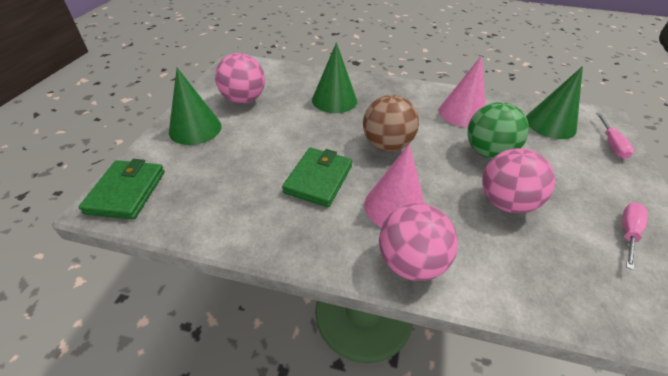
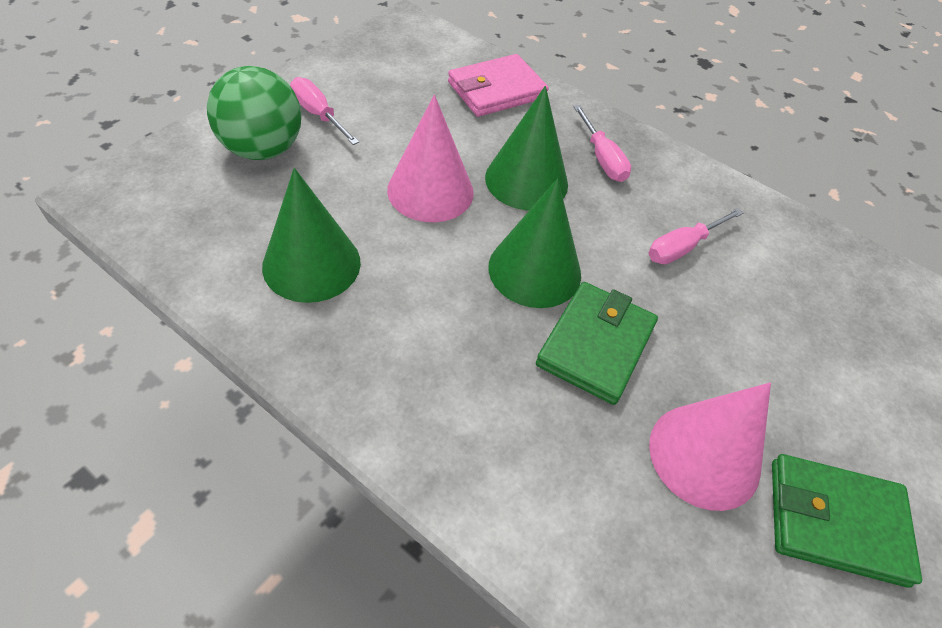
brown ball: 1 -> 0
pink ball: 3 -> 0
pink screwdriver: 2 -> 3
pink wallet: 0 -> 1

